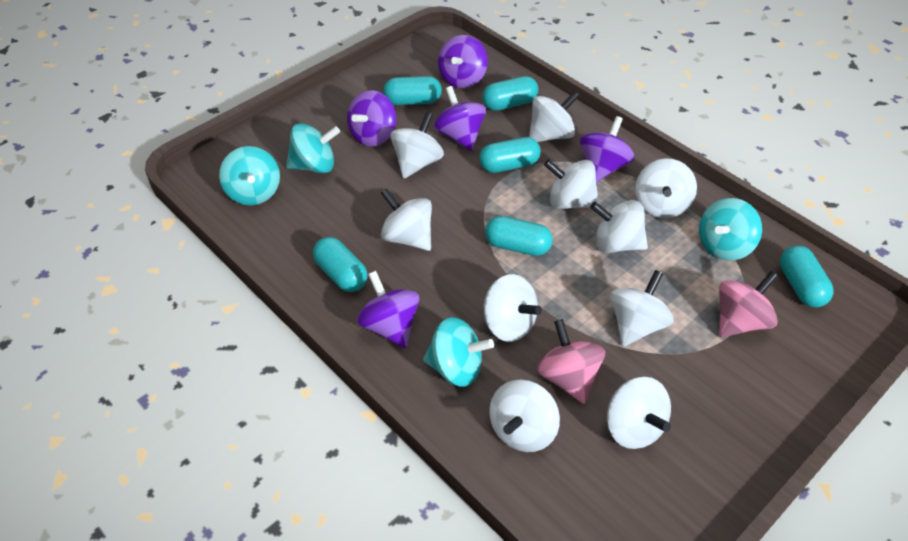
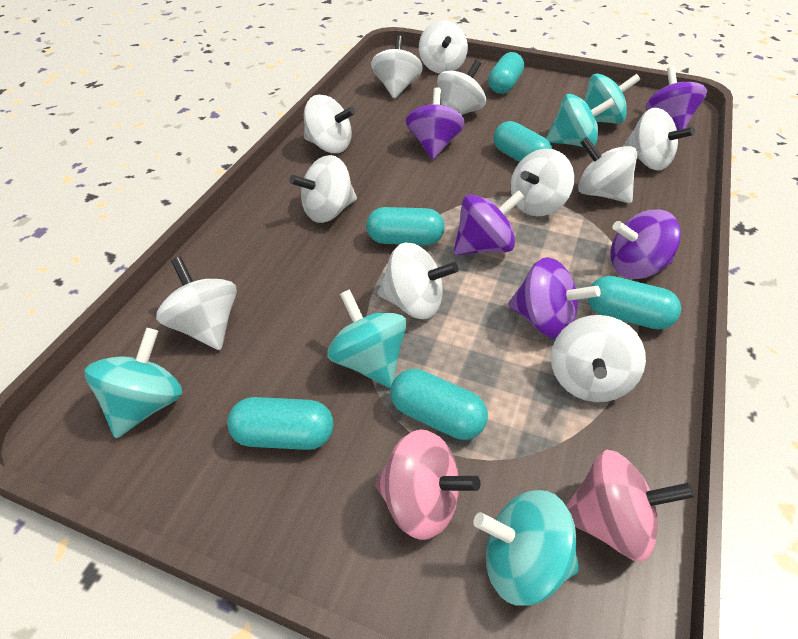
turquoise spinning top: 4 -> 5
white spinning top: 10 -> 11

